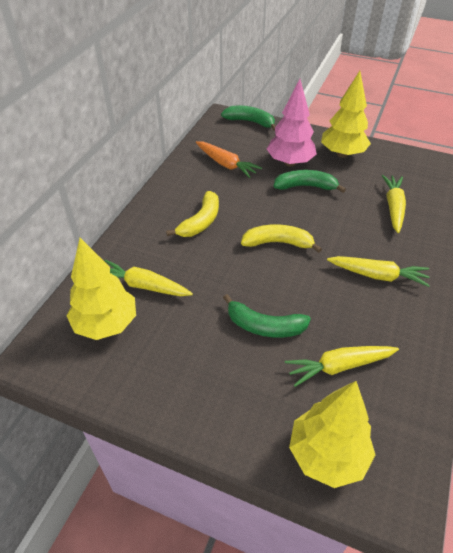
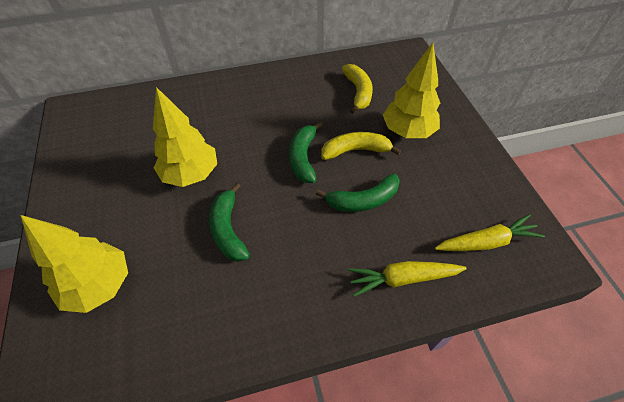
orange carrot: 1 -> 0
pink tree: 1 -> 0
yellow carrot: 4 -> 2

